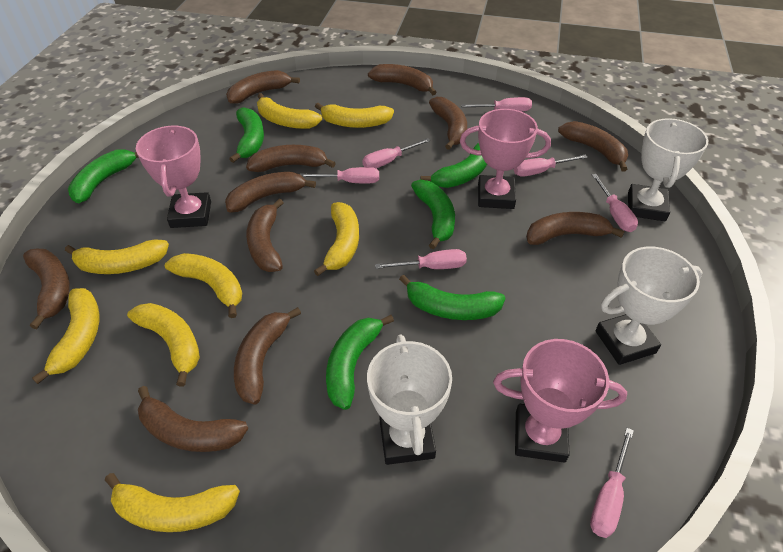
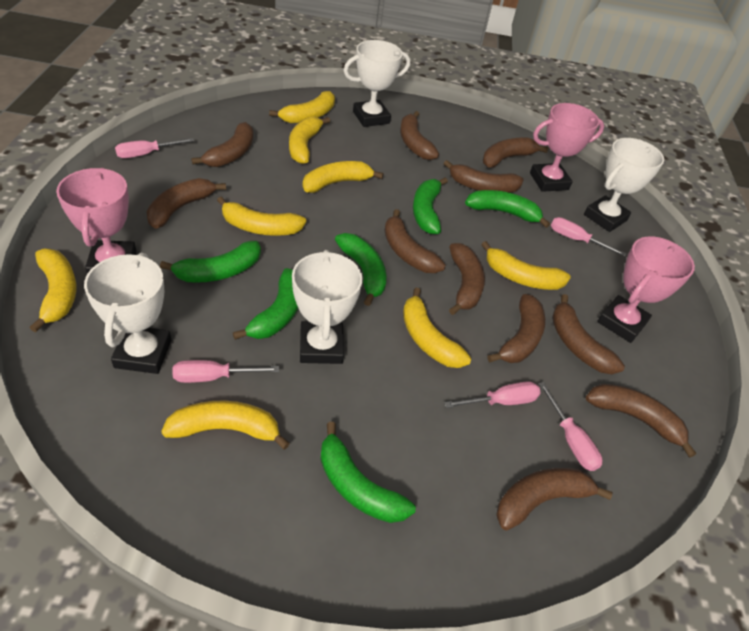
pink screwdriver: 7 -> 5
white trophy: 3 -> 4

